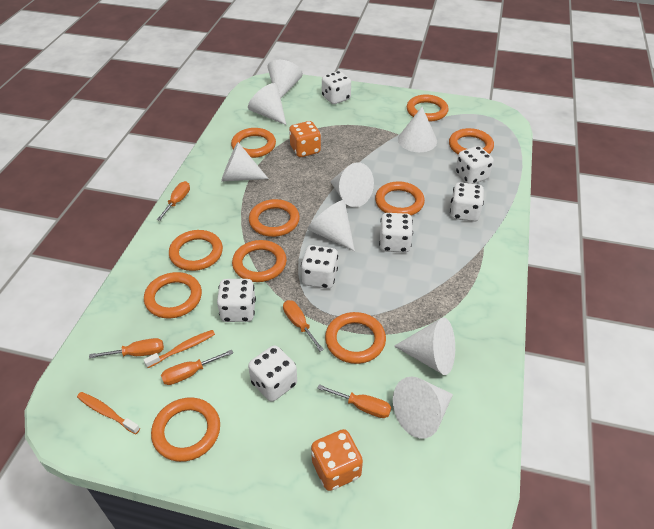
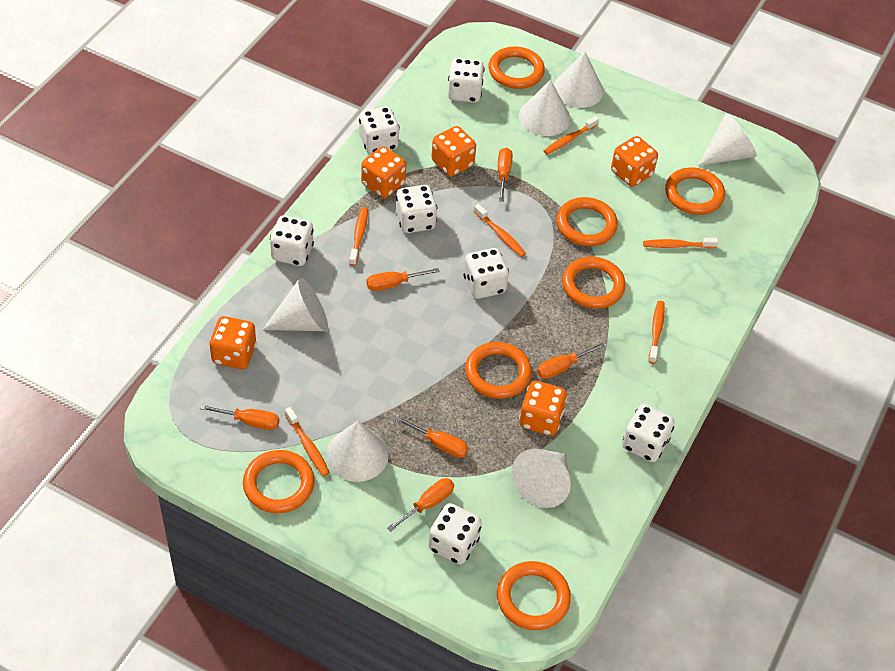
orange dice: 2 -> 5
orange ring: 10 -> 7
orange screwdriver: 5 -> 6
orange toothbrush: 2 -> 6
white cone: 8 -> 6

